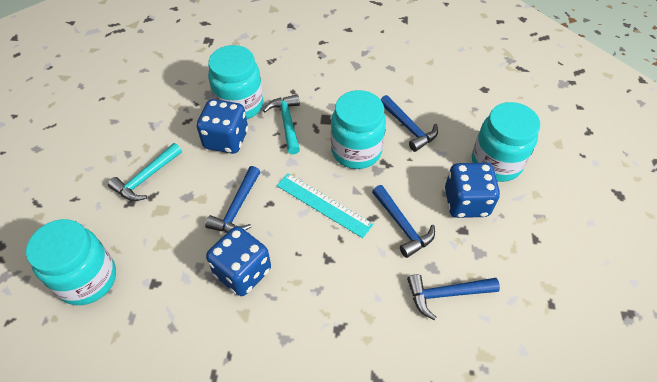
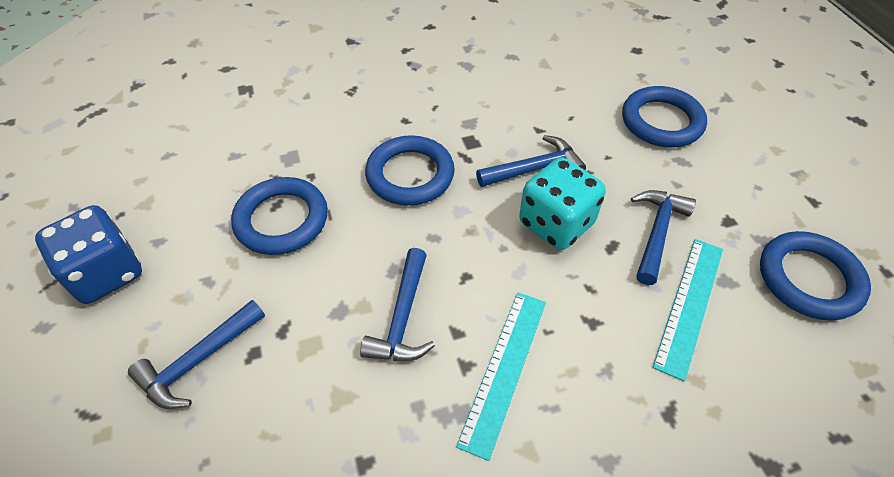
blue dice: 3 -> 1
blue ring: 0 -> 4
turquoise dice: 0 -> 1
turquoise hammer: 2 -> 0
turquoise jar: 4 -> 0
turquoise ruler: 1 -> 2

